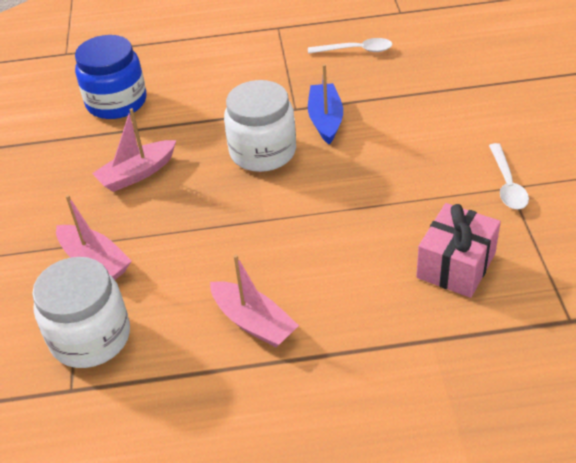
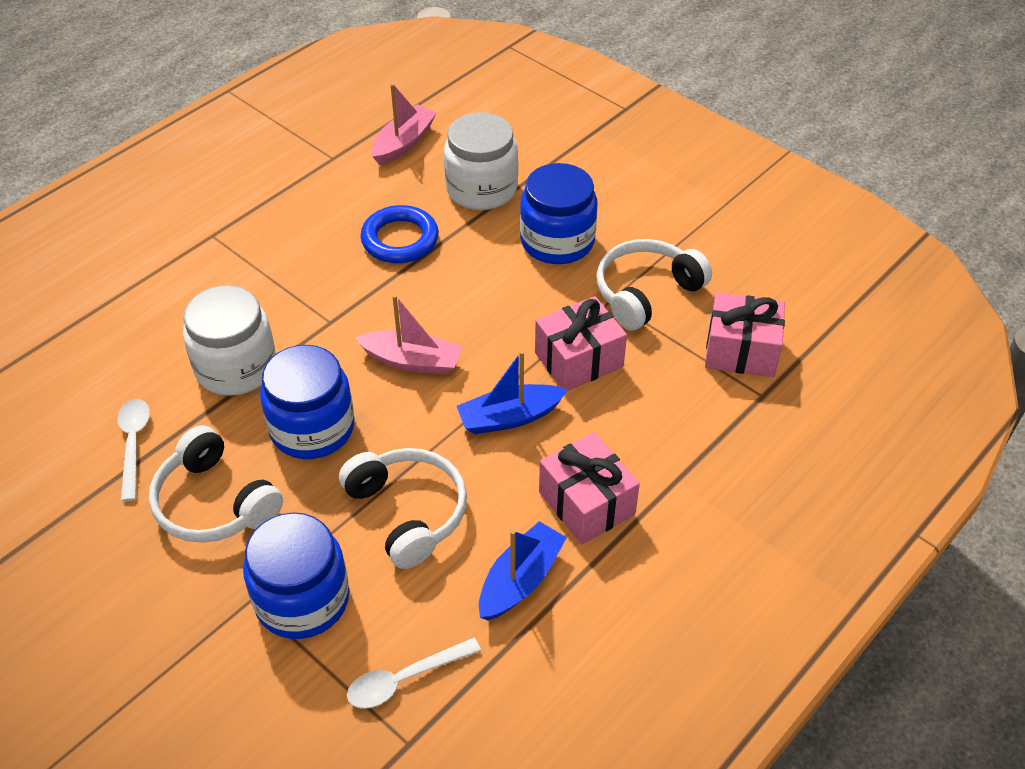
blue boat: 1 -> 2
blue jar: 1 -> 3
blue ring: 0 -> 1
pink boat: 3 -> 2
pink gift: 1 -> 3
white headphones: 0 -> 3

